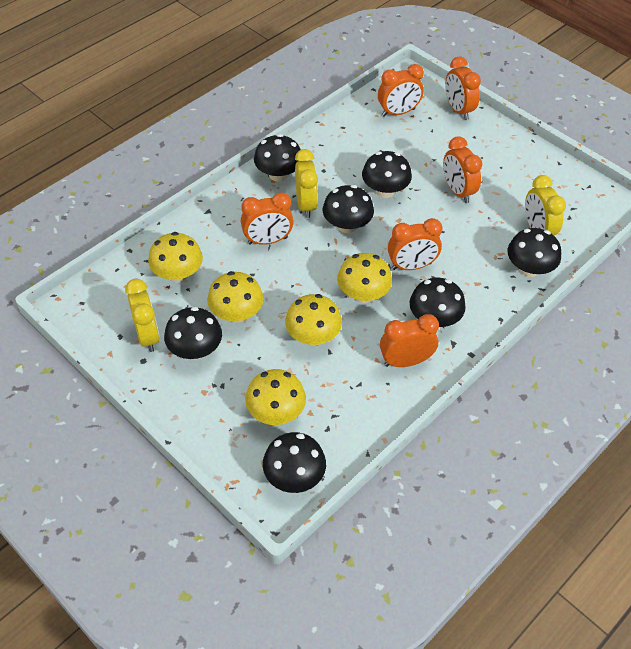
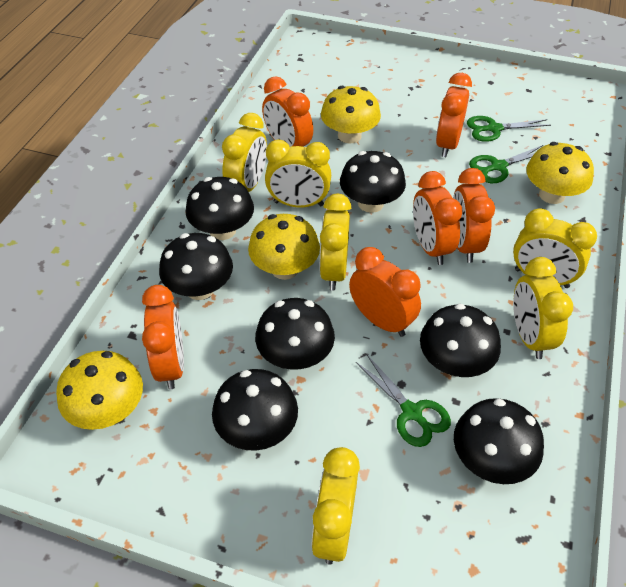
green scissors: 0 -> 3
yellow clock: 3 -> 6
yellow mushroom: 5 -> 4

